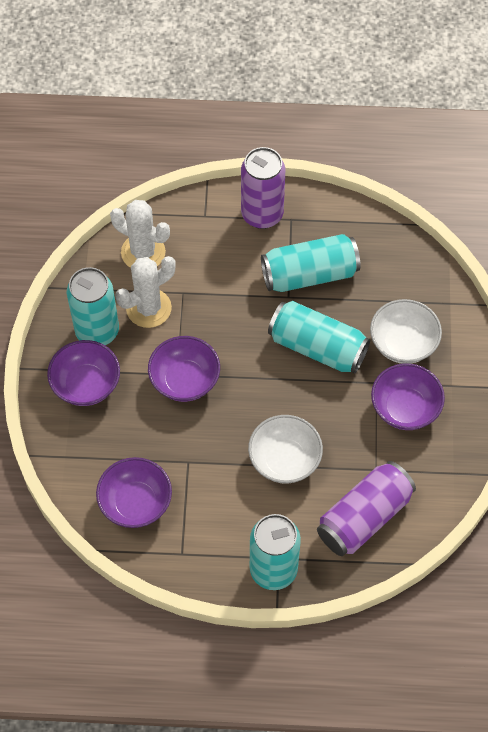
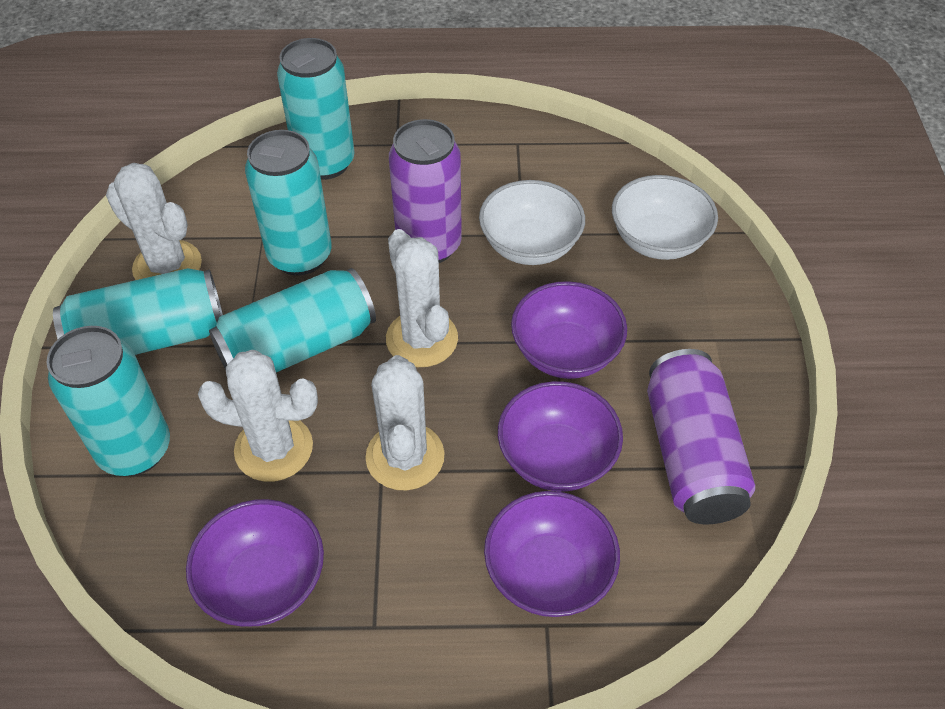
turquoise can: 4 -> 5
white cactus: 2 -> 4

